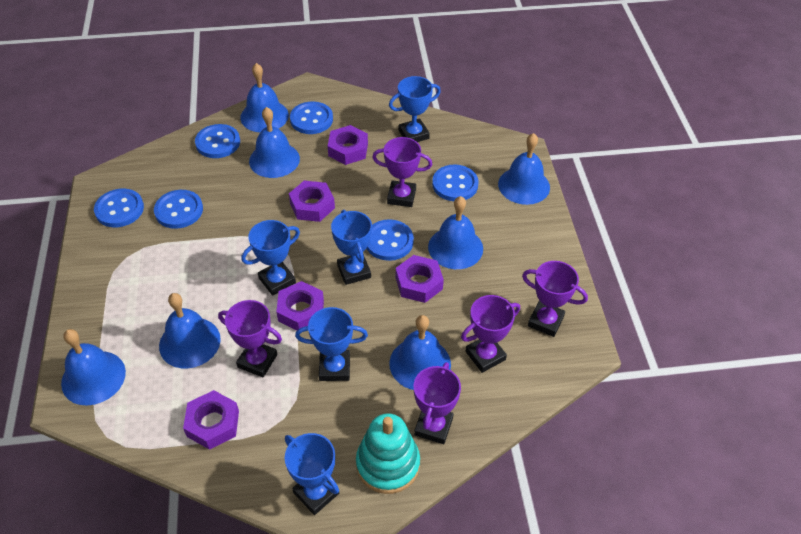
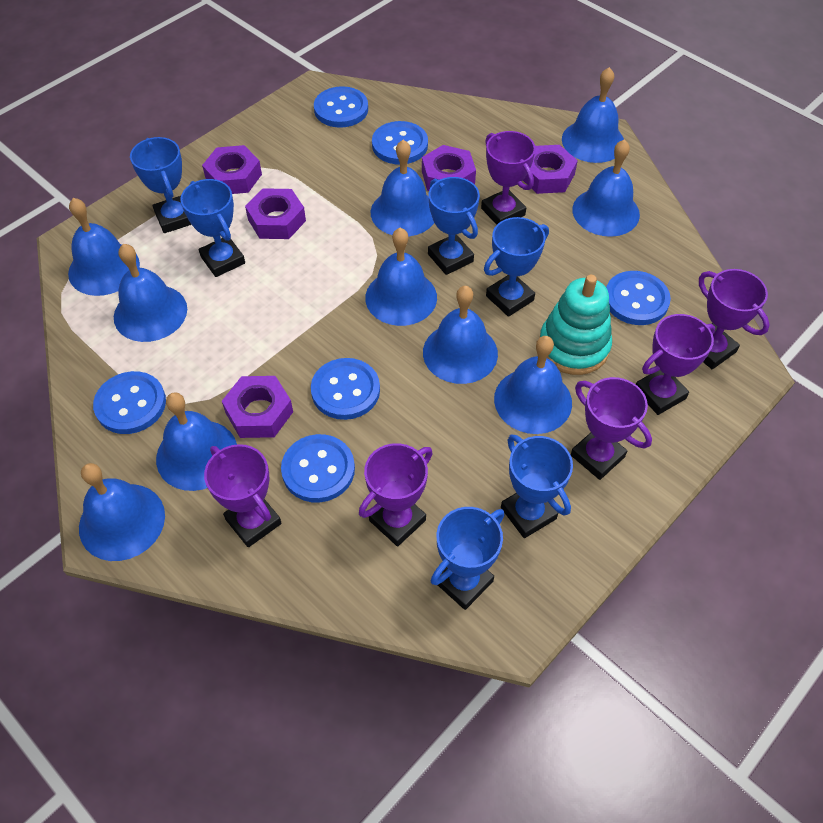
blue bell: 7 -> 10
blue trophy: 5 -> 6
purple trophy: 5 -> 6

